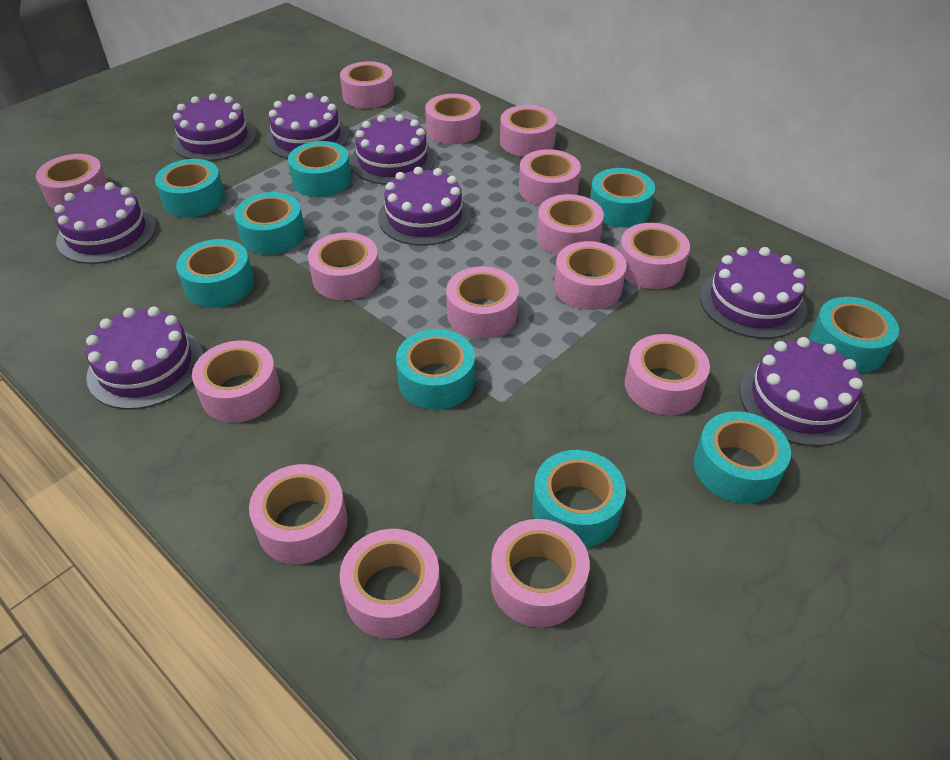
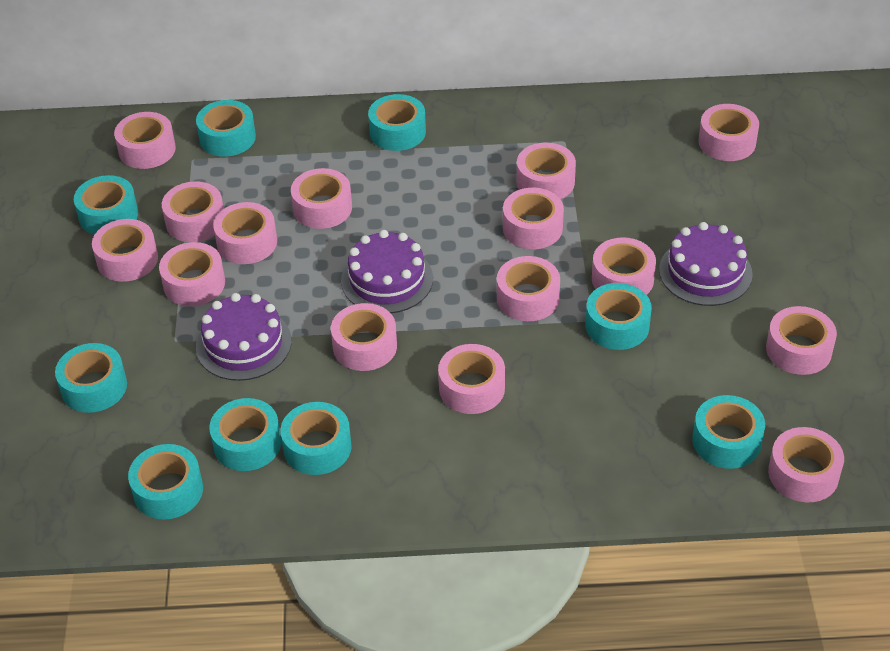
purple cake: 8 -> 3

